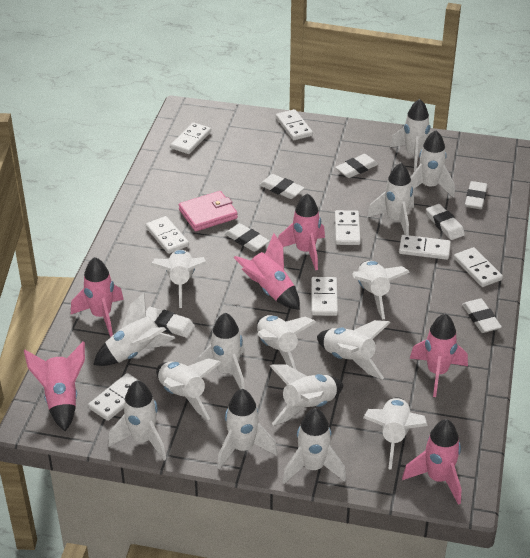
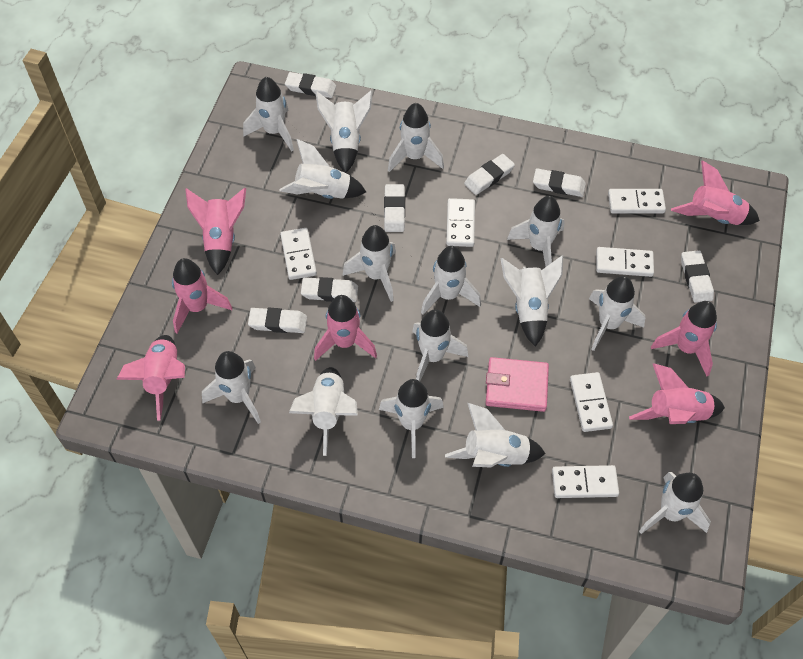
pink rocket: 6 -> 7
white domino: 8 -> 6

